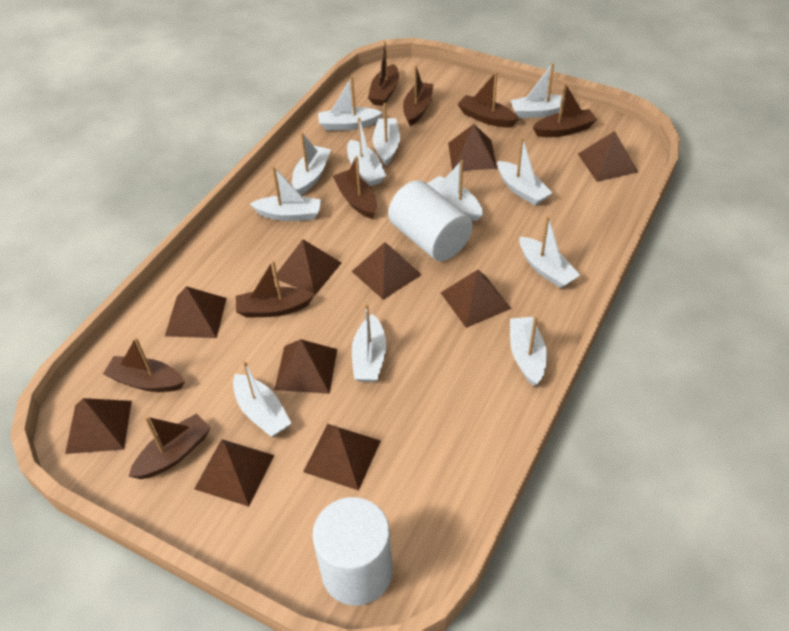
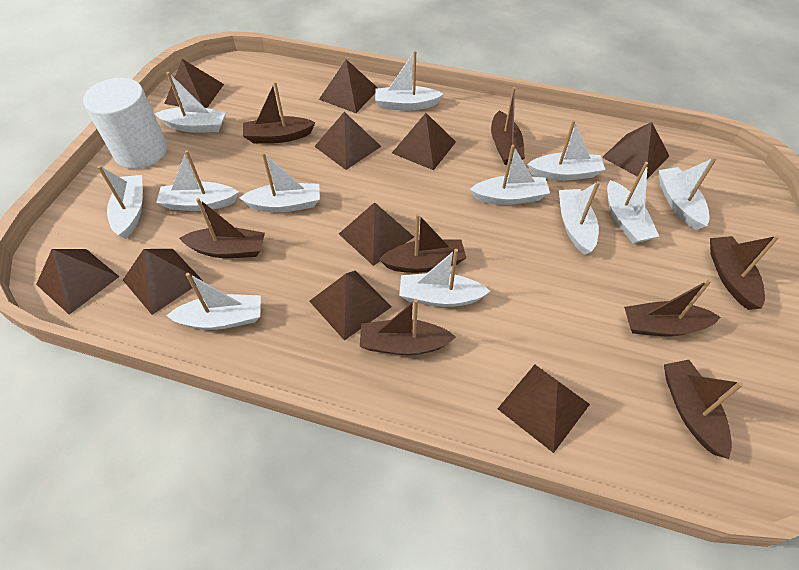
white cylinder: 2 -> 1

